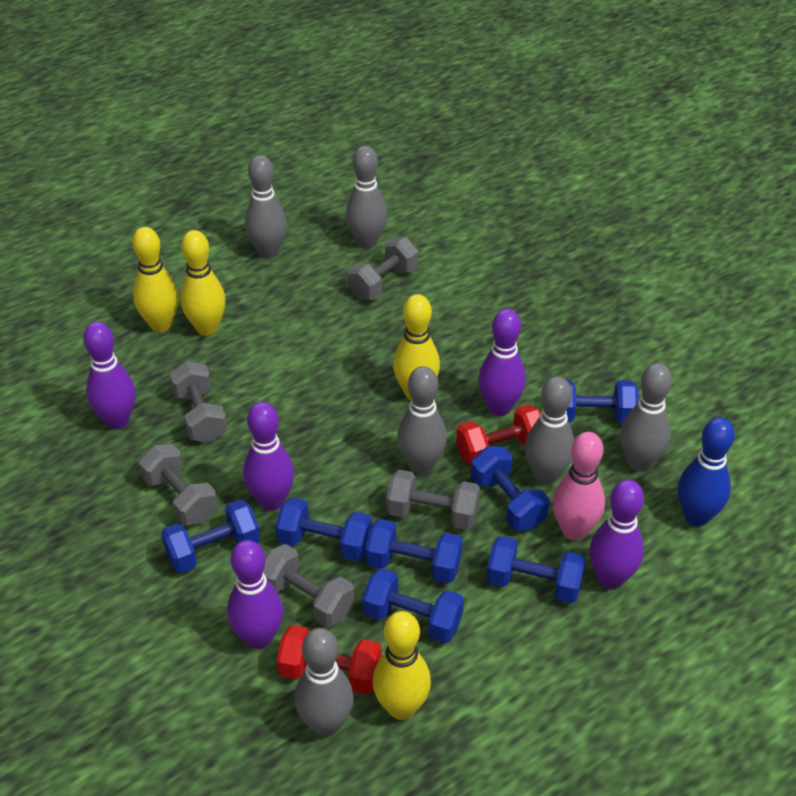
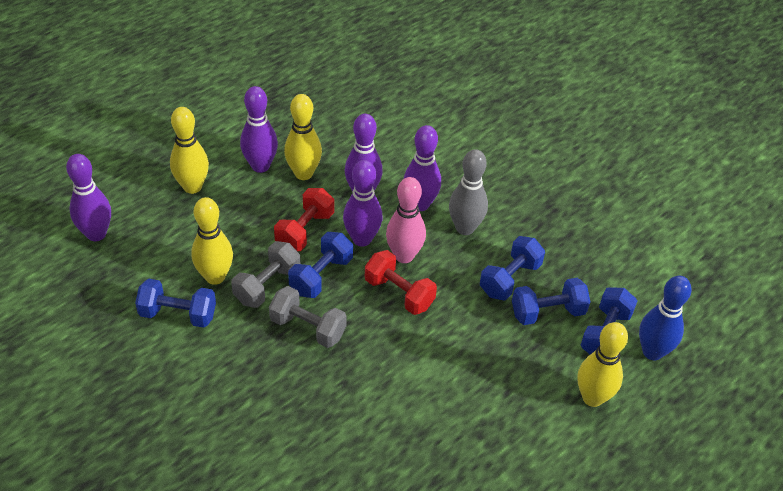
blue dumbbell: 7 -> 5
grey bowling pin: 6 -> 1
grey dumbbell: 5 -> 2

